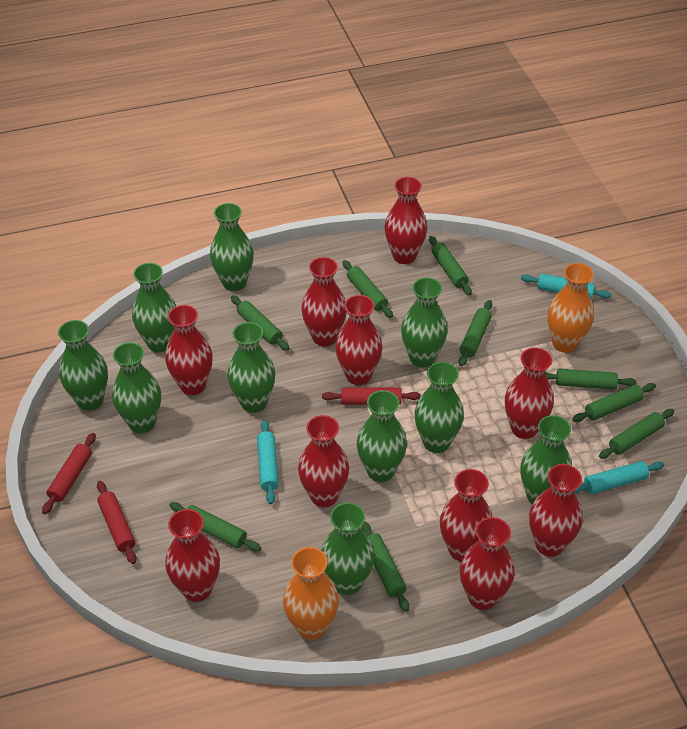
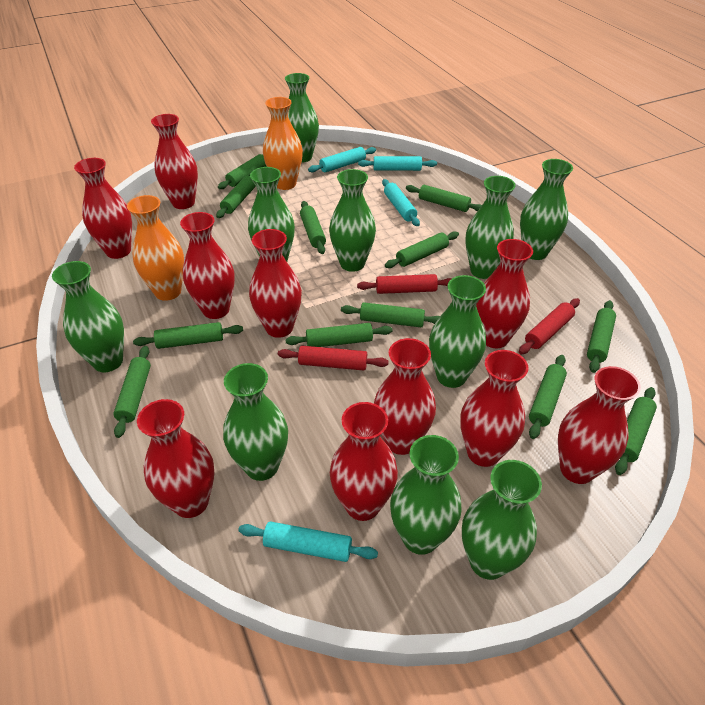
green rolling pin: 9 -> 12
turquoise rolling pin: 3 -> 4

